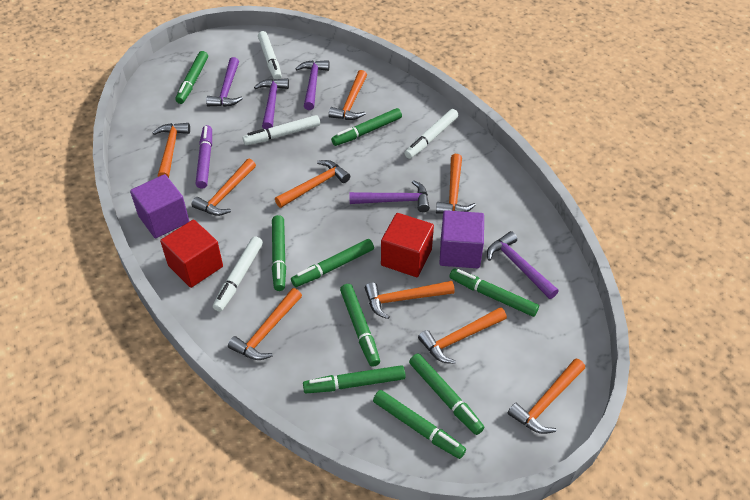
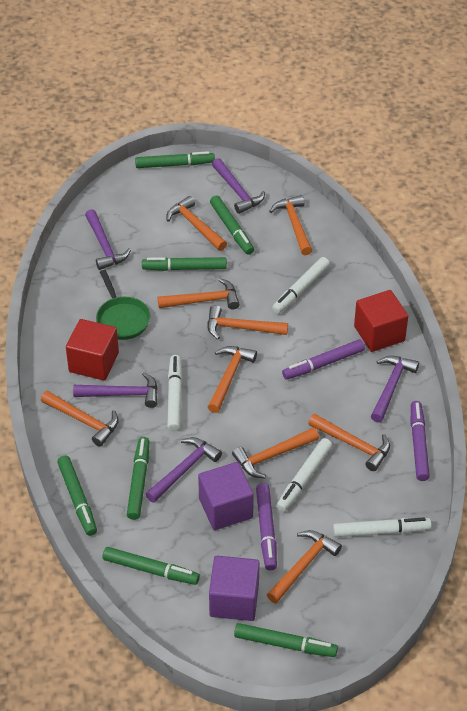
green marker: 9 -> 7
green pan: 0 -> 1
purple marker: 1 -> 3

